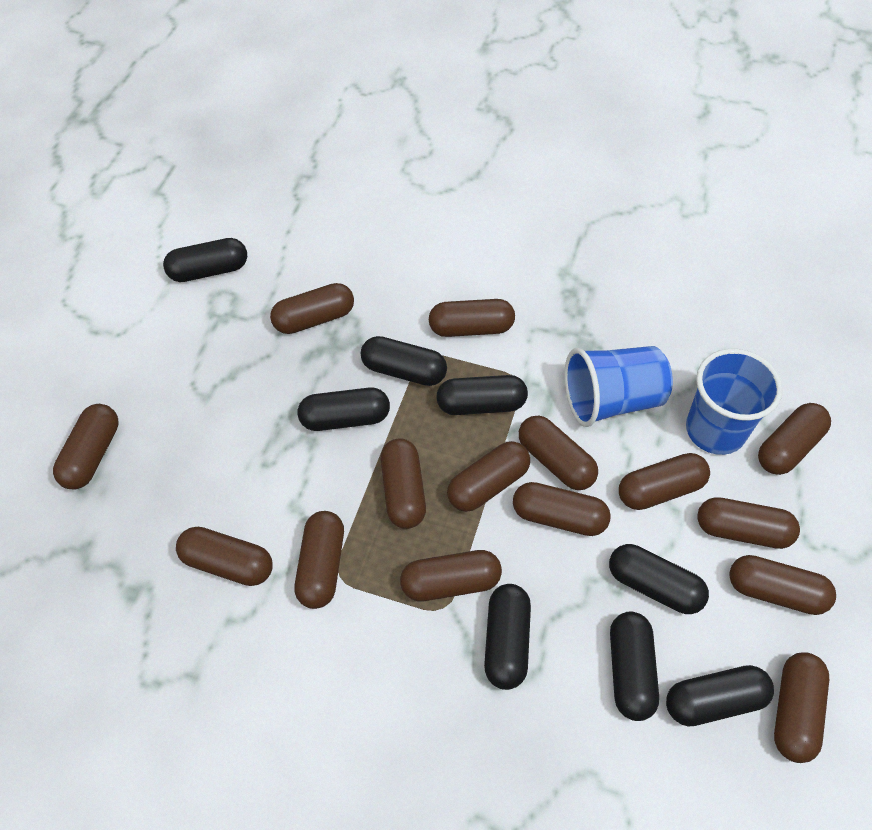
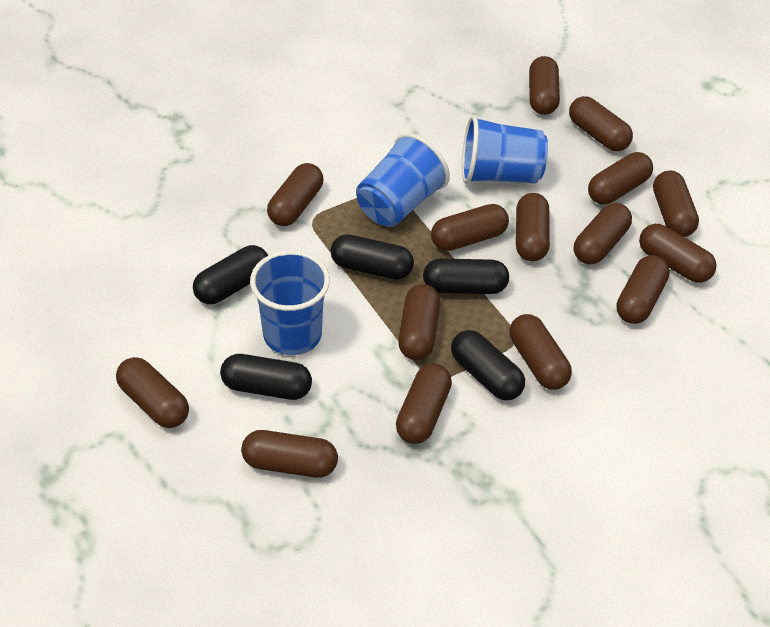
black capsule: 8 -> 5
blue cup: 2 -> 3

